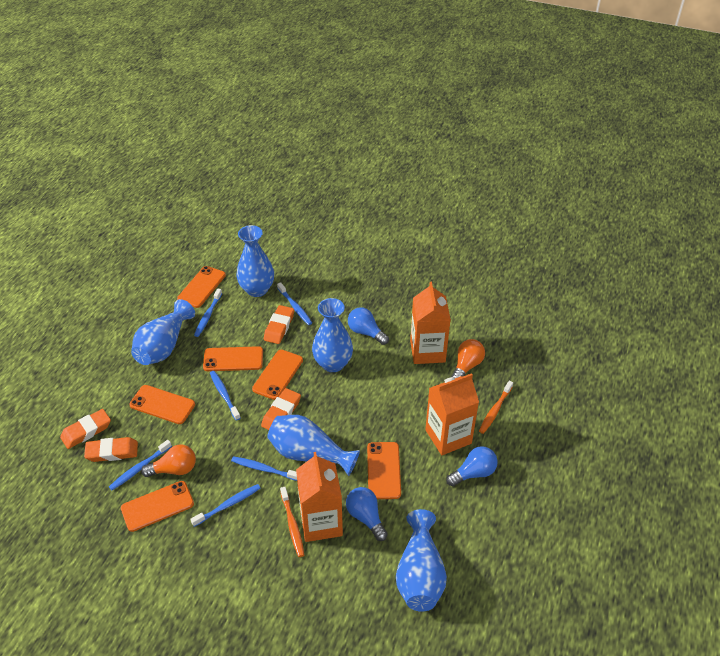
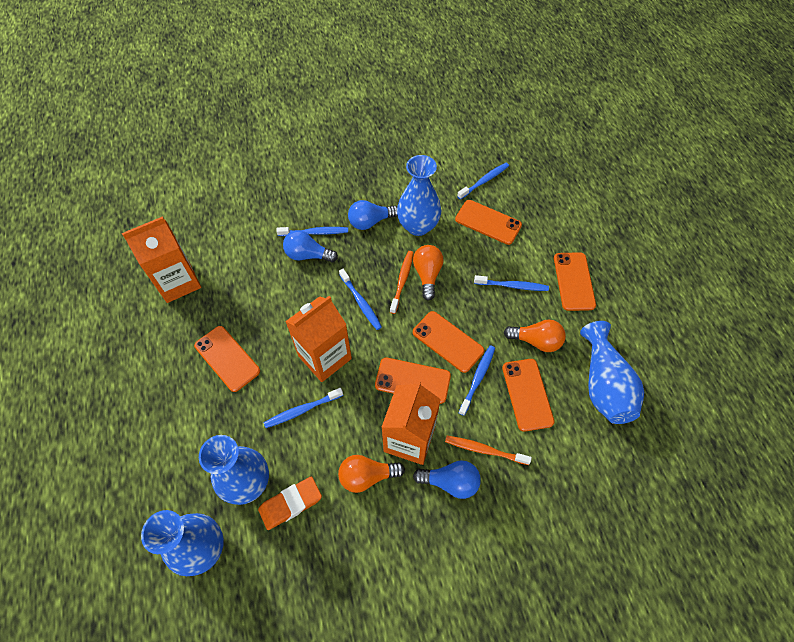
blue vase: 5 -> 4
orange eraser: 4 -> 1
orange light bulb: 2 -> 3

